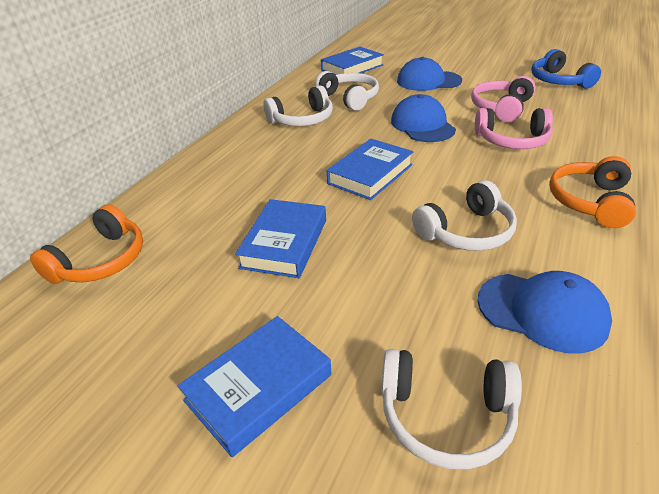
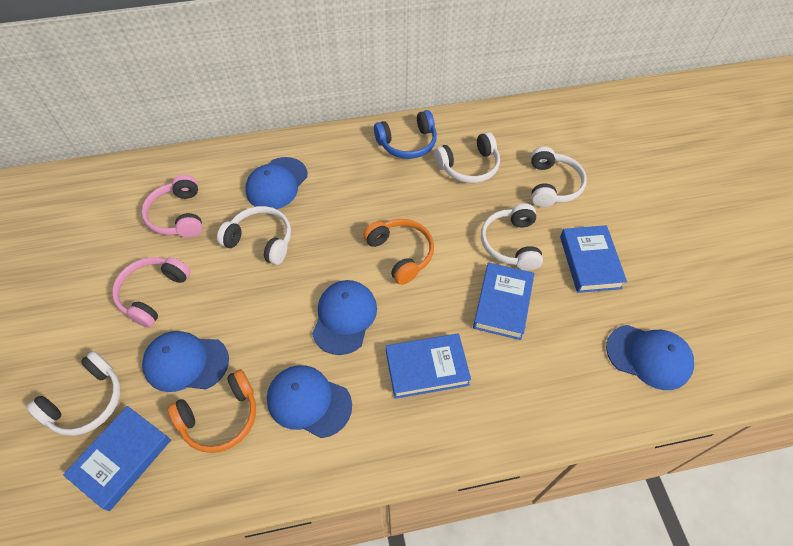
blue cap: 3 -> 5
white headphones: 4 -> 5

